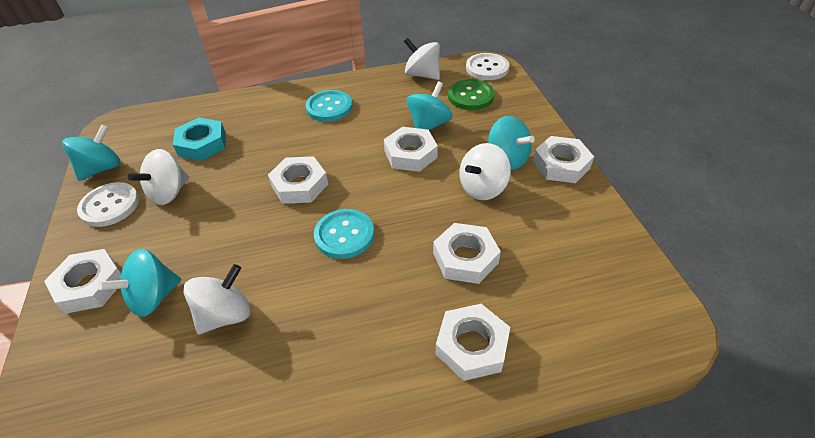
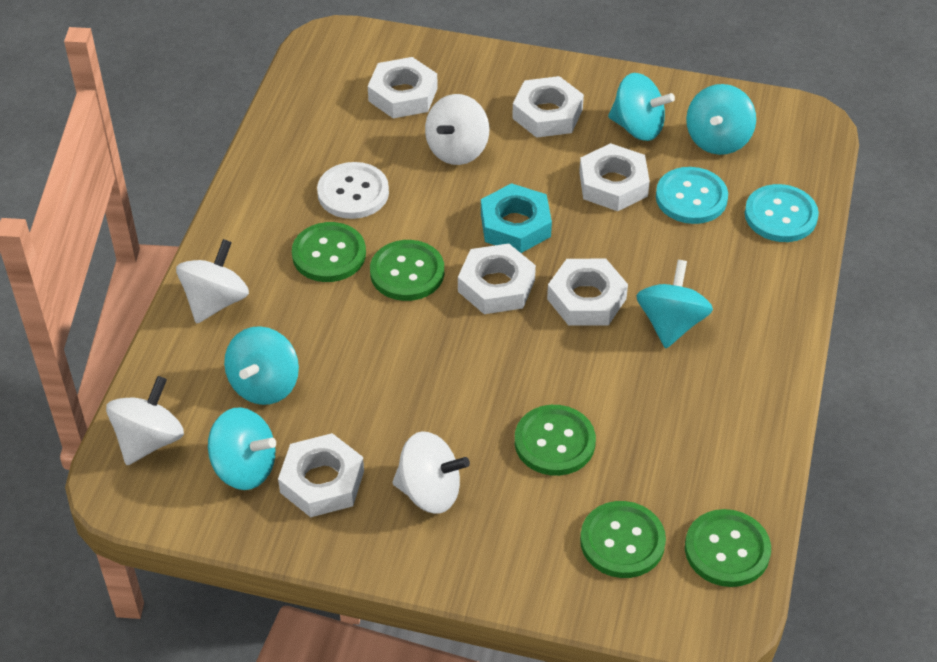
green button: 1 -> 5
turquoise spinning top: 4 -> 5
white button: 2 -> 1

